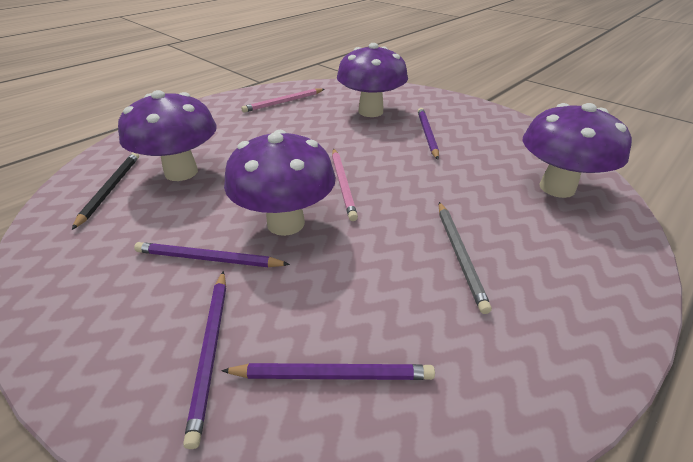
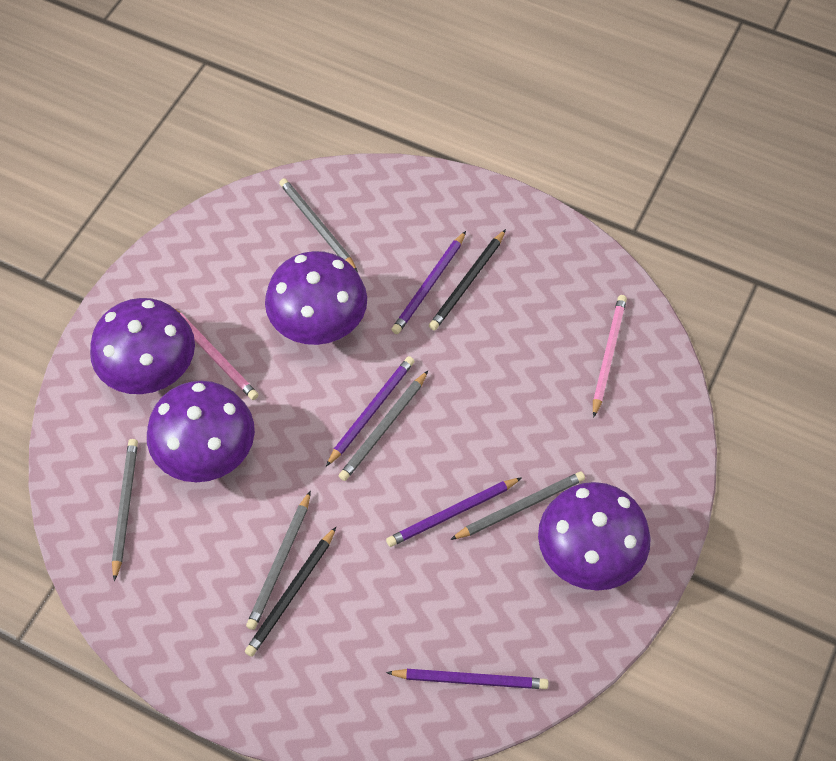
black pencil: 1 -> 2
grey pencil: 1 -> 5

